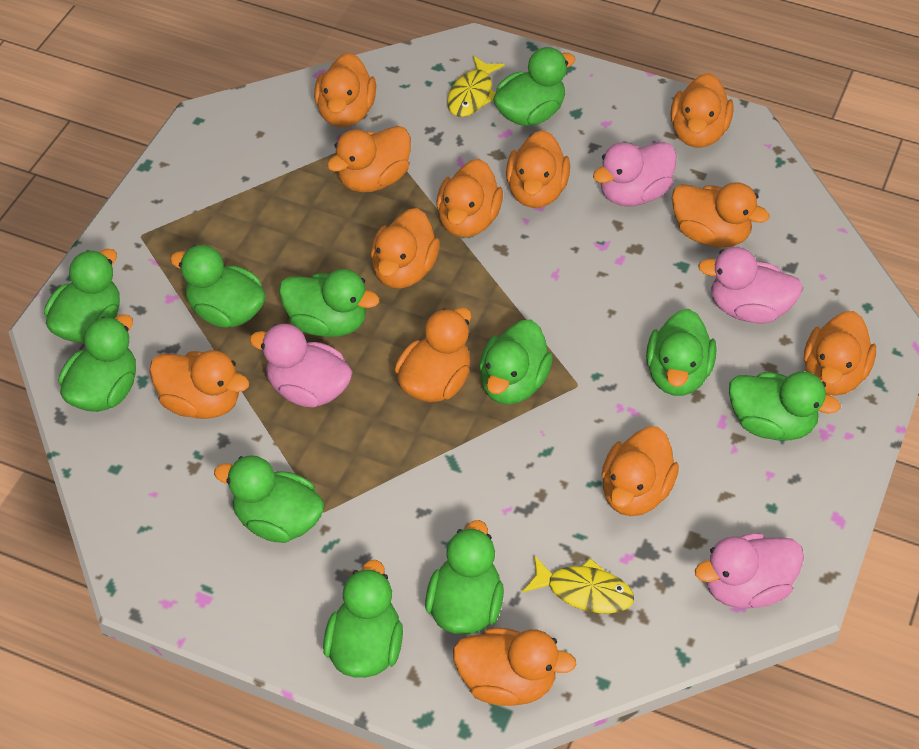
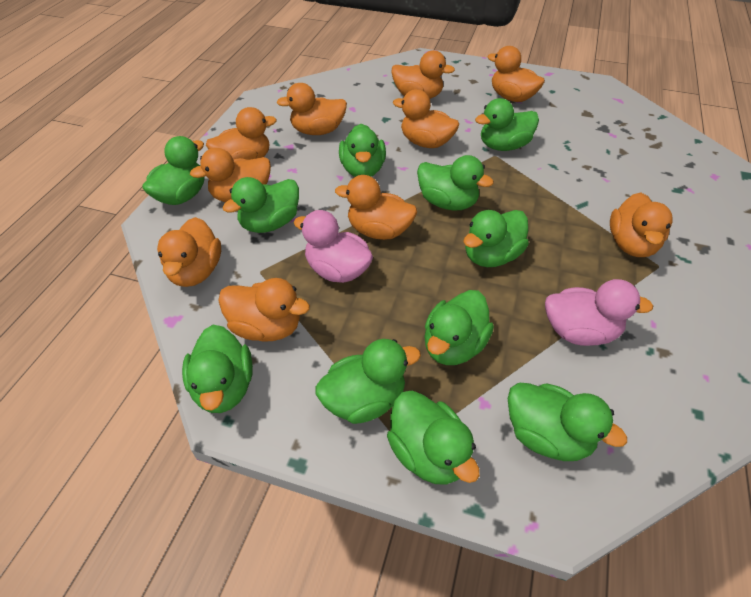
orange duck: 12 -> 10
pink duck: 4 -> 2
yellow fish: 2 -> 0

